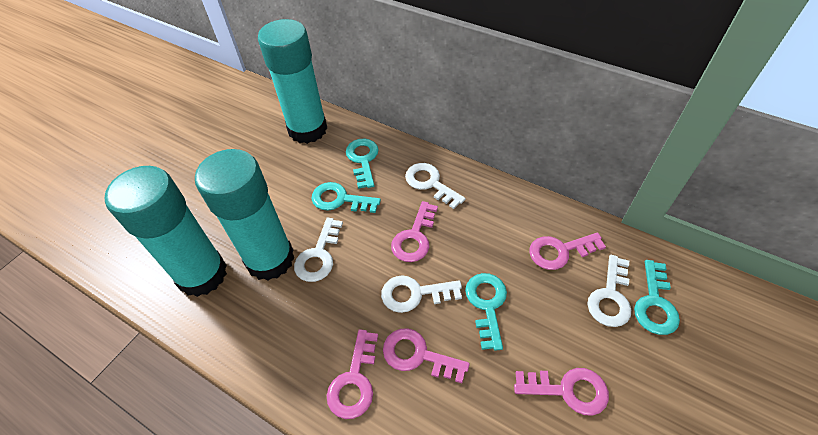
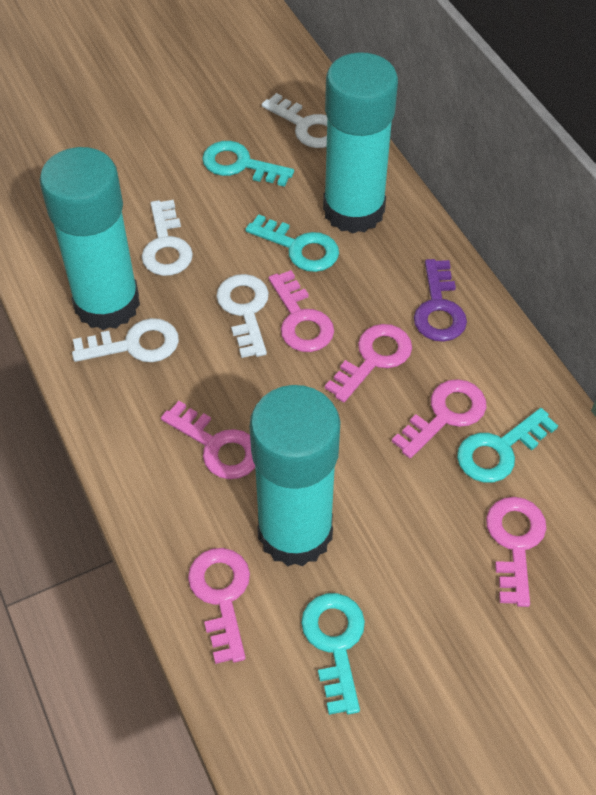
pink key: 5 -> 6
purple key: 0 -> 1

